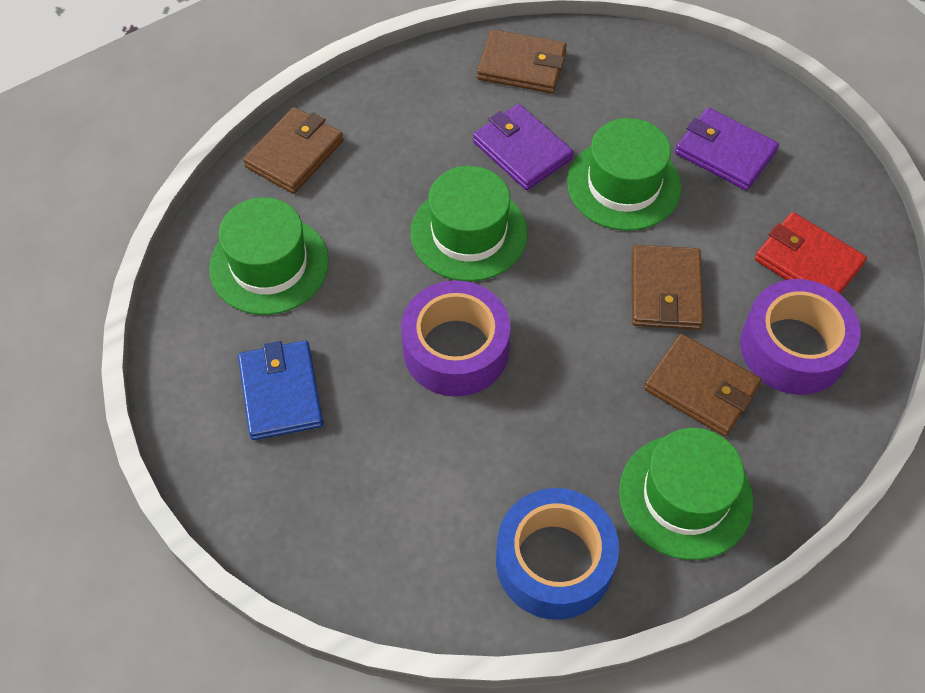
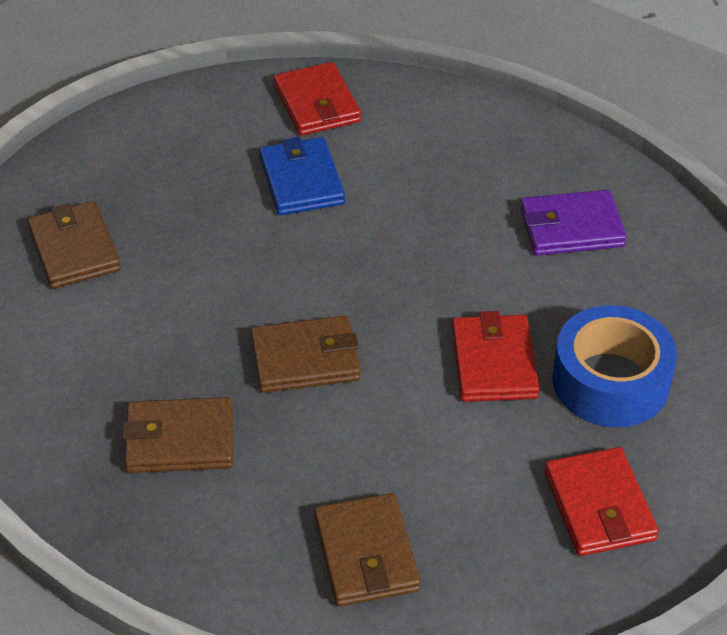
green hat: 4 -> 0
purple tape: 2 -> 0
purple wallet: 2 -> 1
red wallet: 1 -> 3

